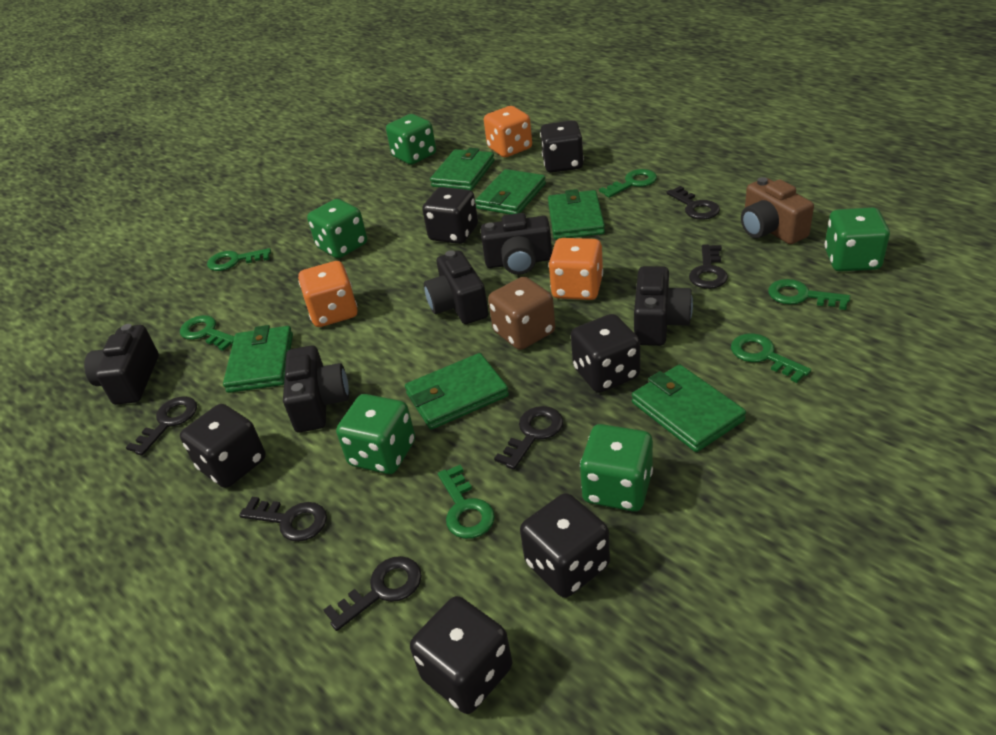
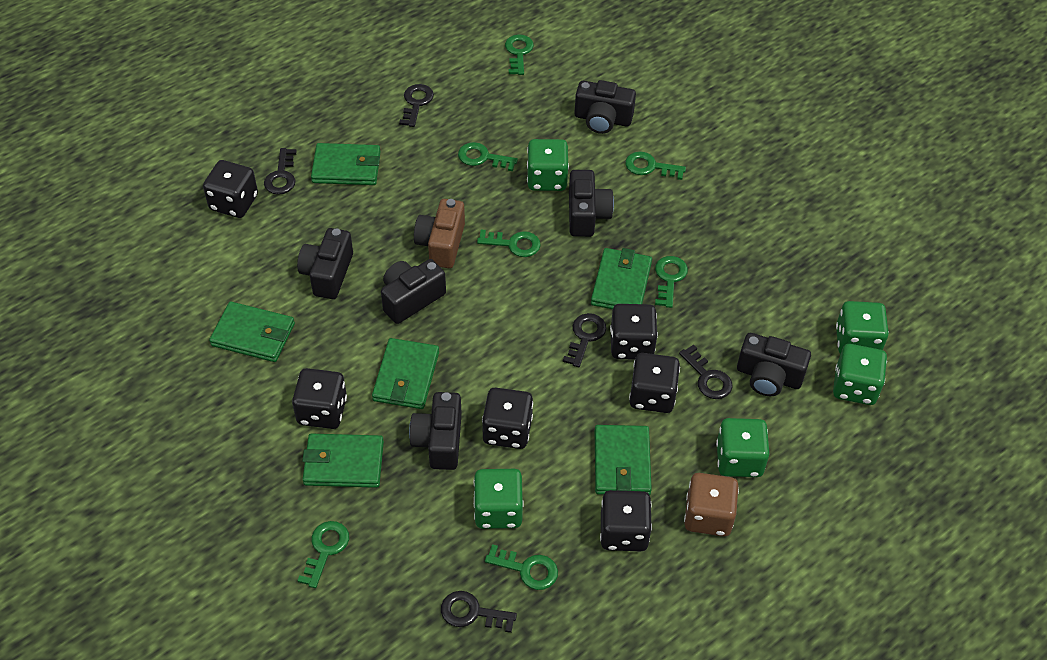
black camera: 5 -> 6
black key: 6 -> 5
green key: 6 -> 7
orange dice: 3 -> 0

